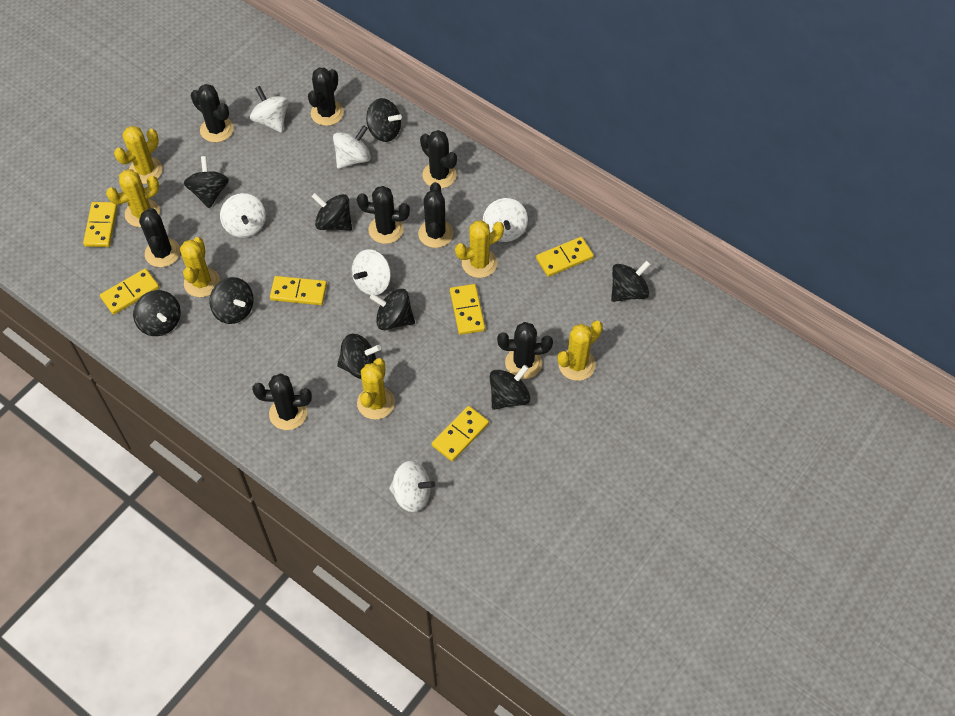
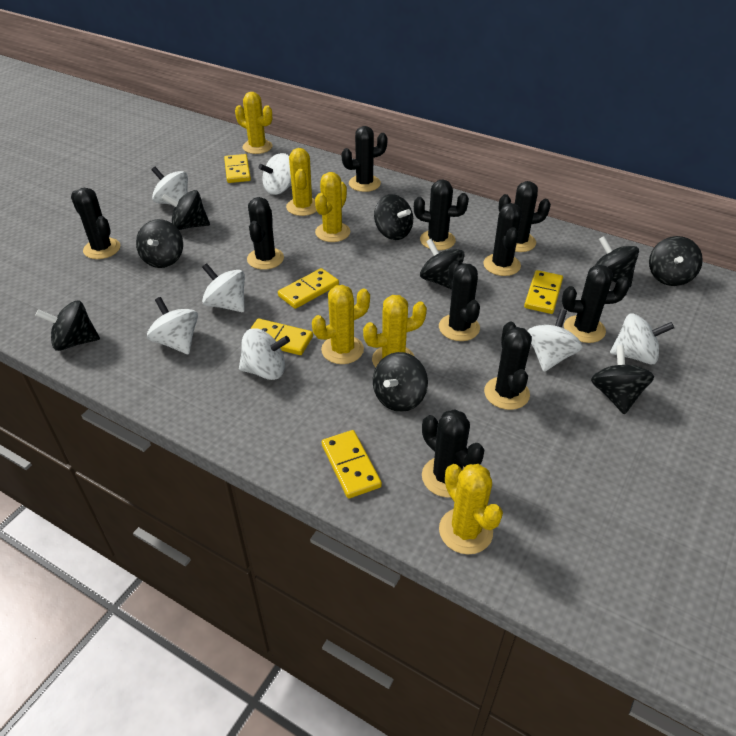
black cactus: 8 -> 10
white spinning top: 6 -> 7
yellow domino: 6 -> 5

